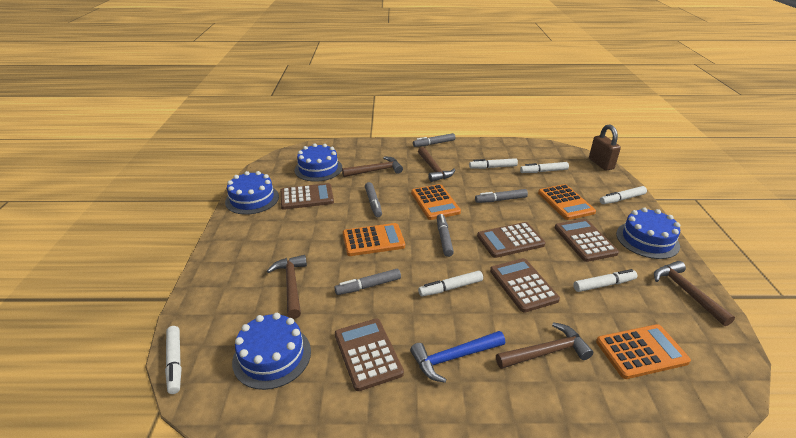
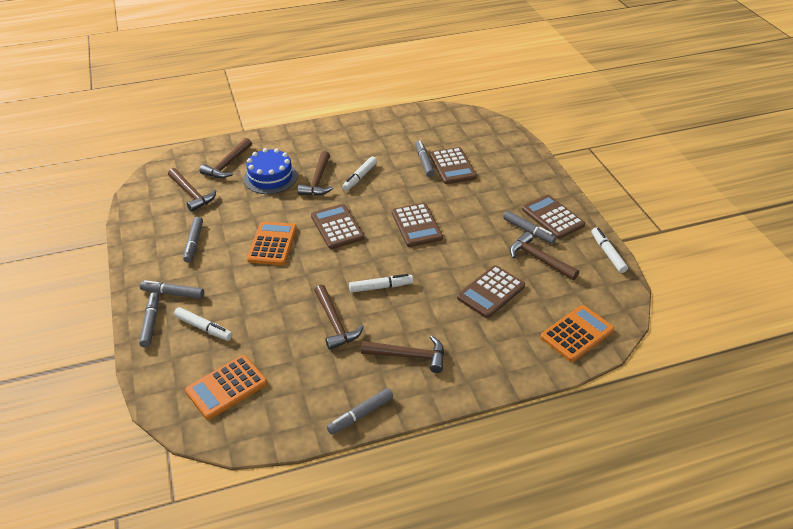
blue cake: 4 -> 1
blue hammer: 1 -> 0
brown hammer: 5 -> 6
brown padlock: 1 -> 0
grey marker: 5 -> 6
orange calculator: 4 -> 3
white marker: 6 -> 4

